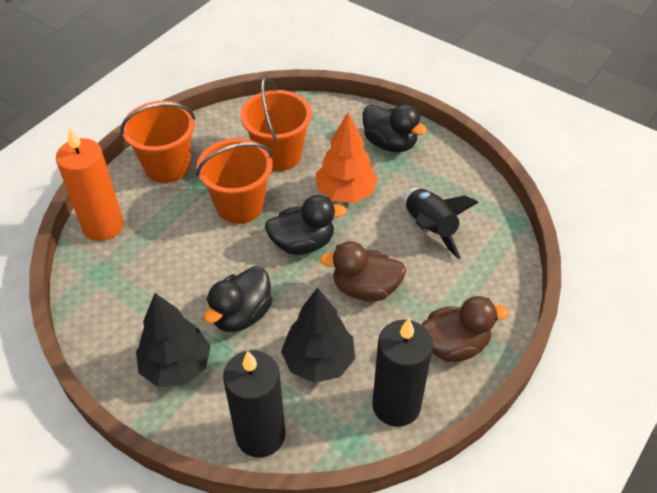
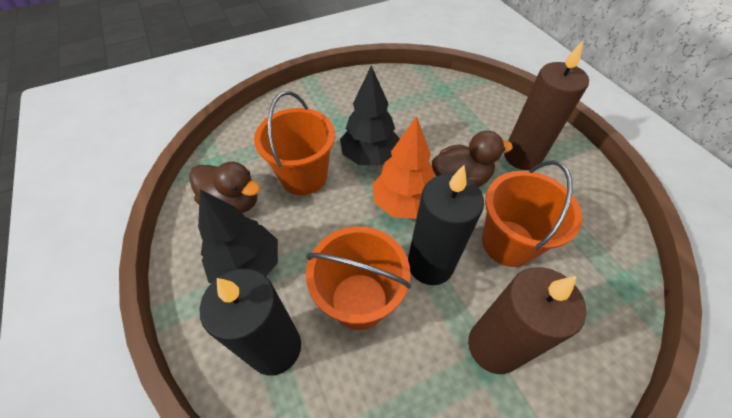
black duck: 3 -> 0
black rocket: 1 -> 0
brown candle: 0 -> 2
orange candle: 1 -> 0

